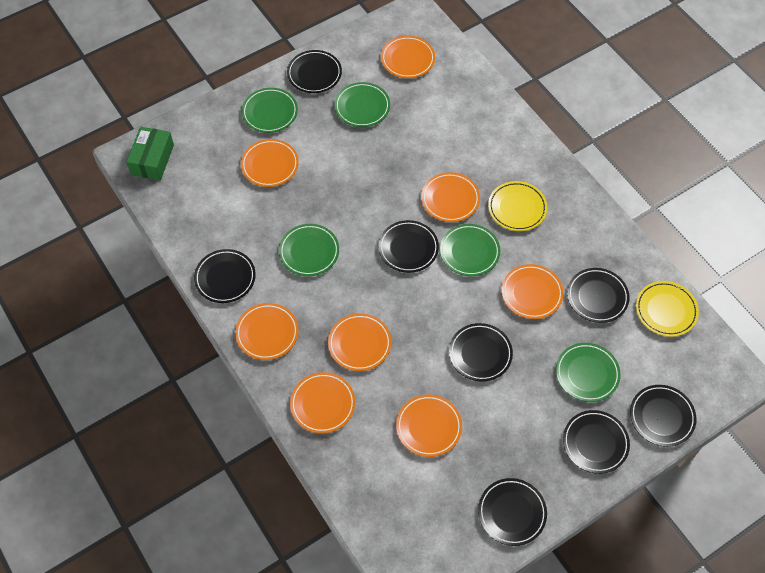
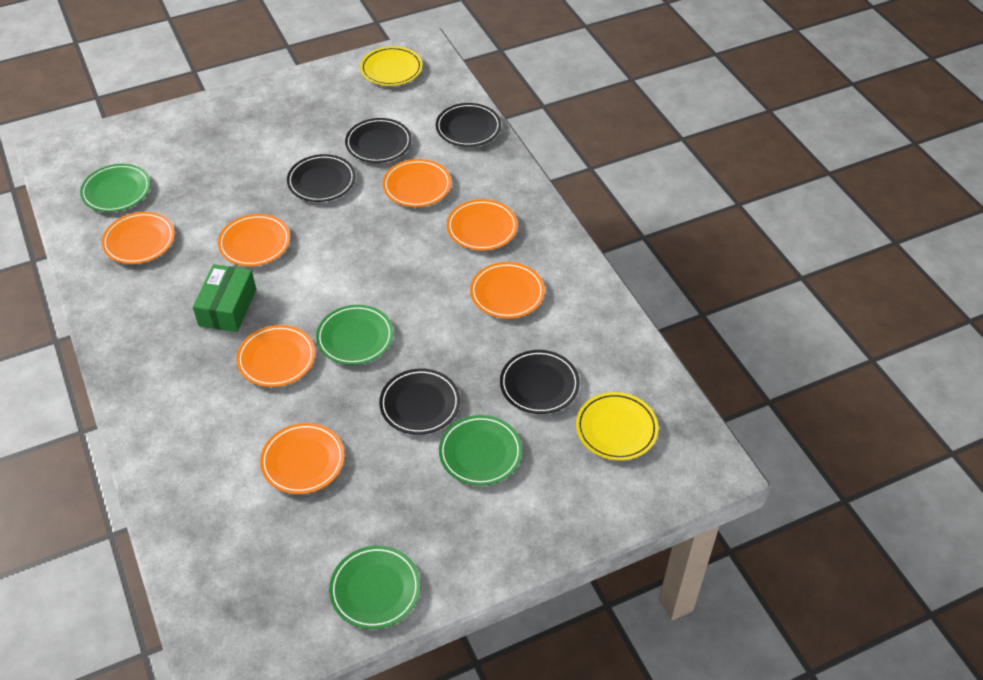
black plate: 8 -> 5
green plate: 5 -> 4
orange plate: 8 -> 7

